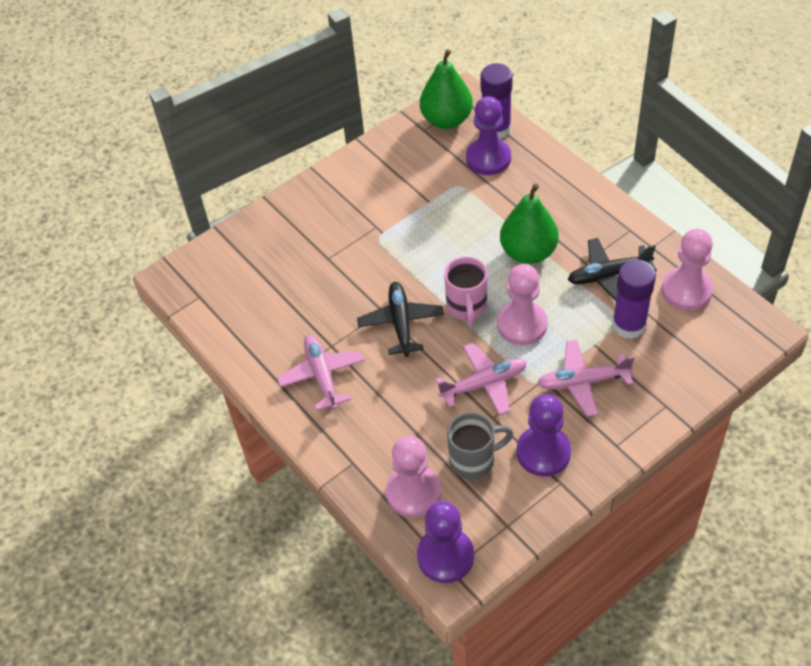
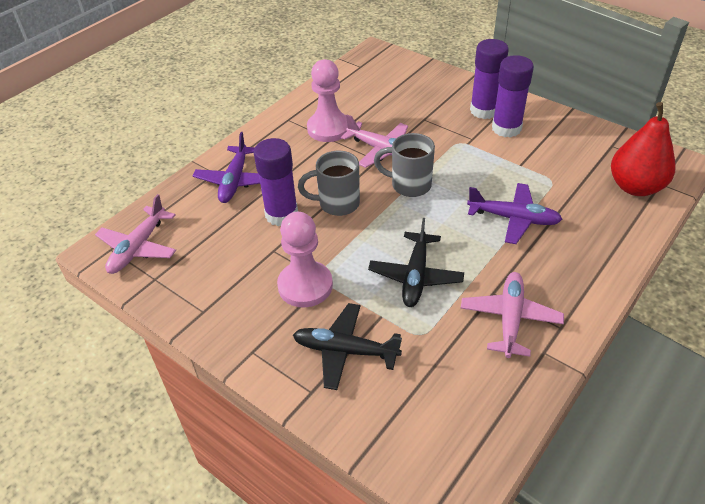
green pear: 2 -> 0
grey mug: 1 -> 2
pink mug: 1 -> 0
pink pawn: 3 -> 2
purple glue stick: 2 -> 3
purple pawn: 3 -> 0
purple plane: 0 -> 2
red pear: 0 -> 1

